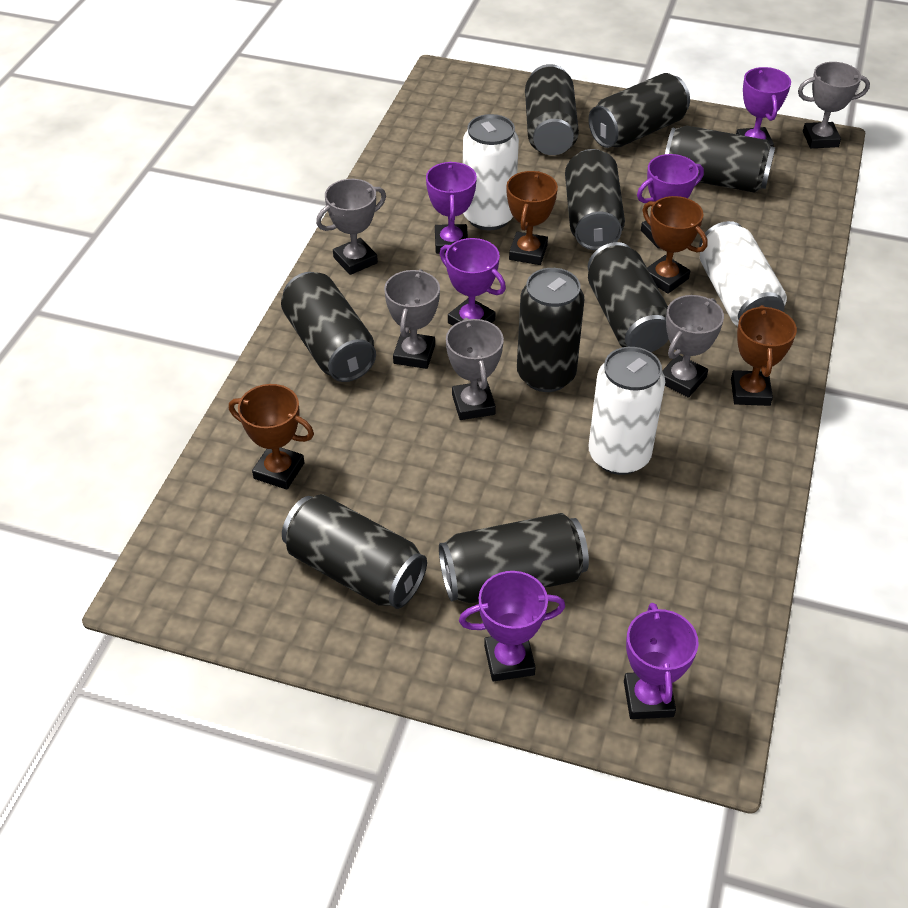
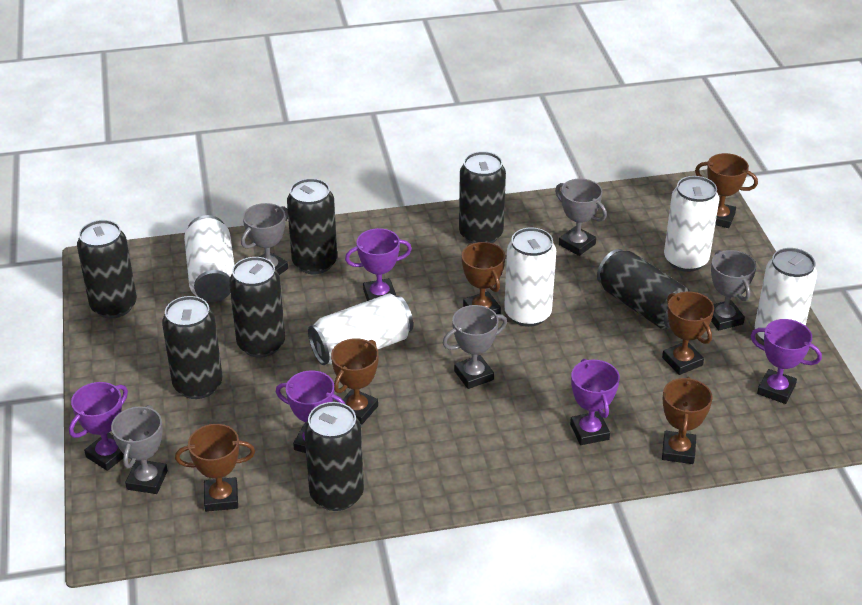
black can: 9 -> 7
brown trophy: 4 -> 6
purple trophy: 6 -> 5
white can: 3 -> 5

